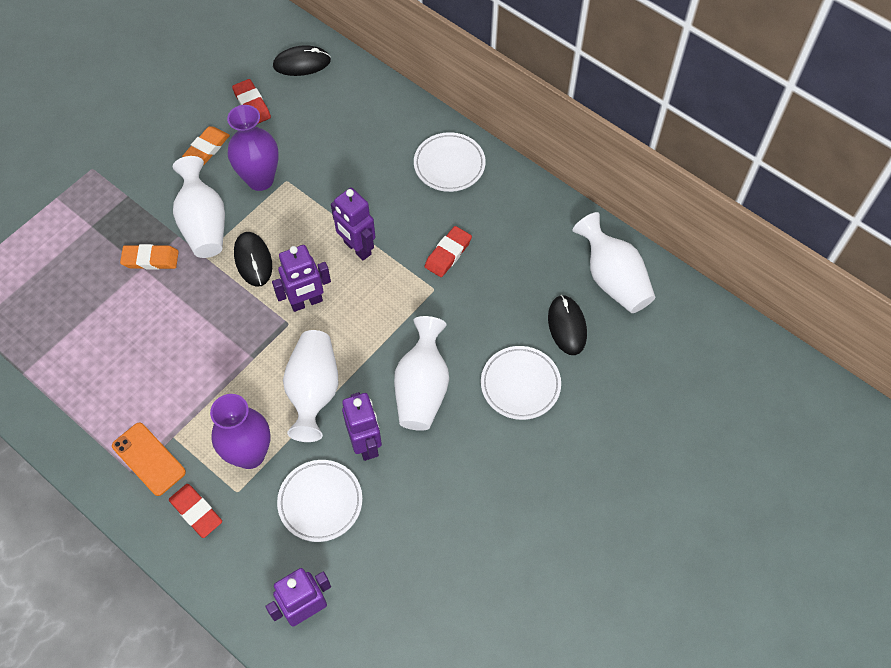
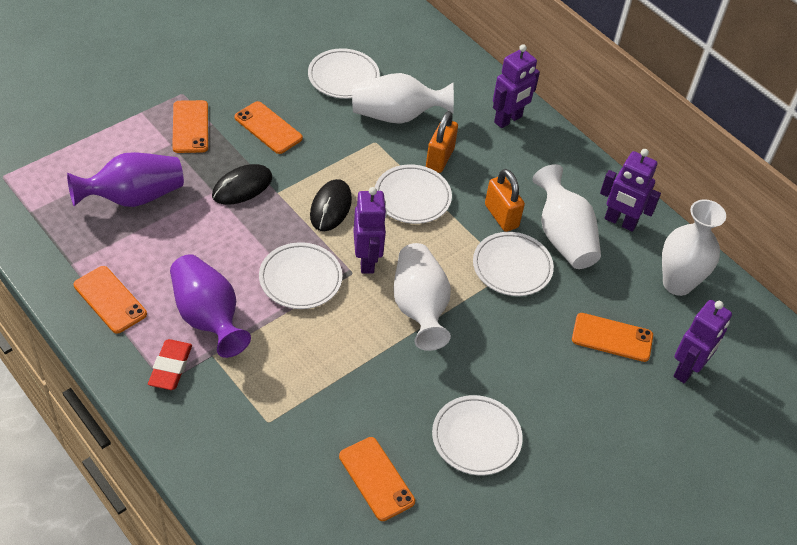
black mouse: 3 -> 2
orange eraser: 2 -> 0
orange padlock: 0 -> 2
orange phone: 1 -> 5
red eraser: 3 -> 1
white plate: 3 -> 5

